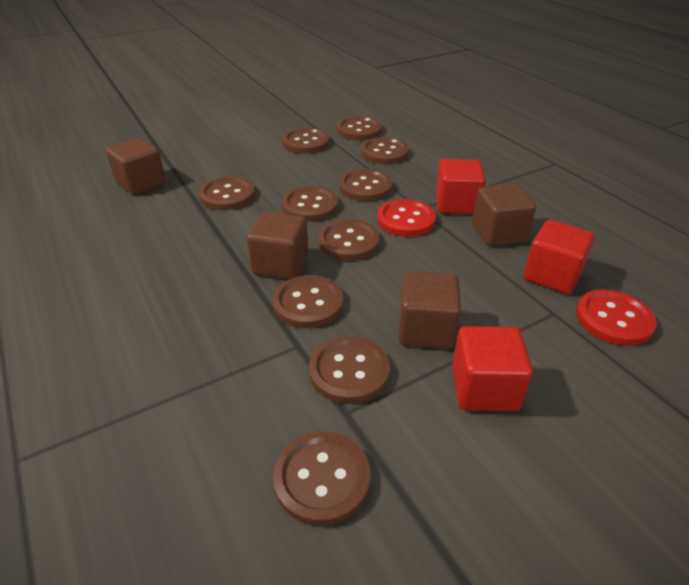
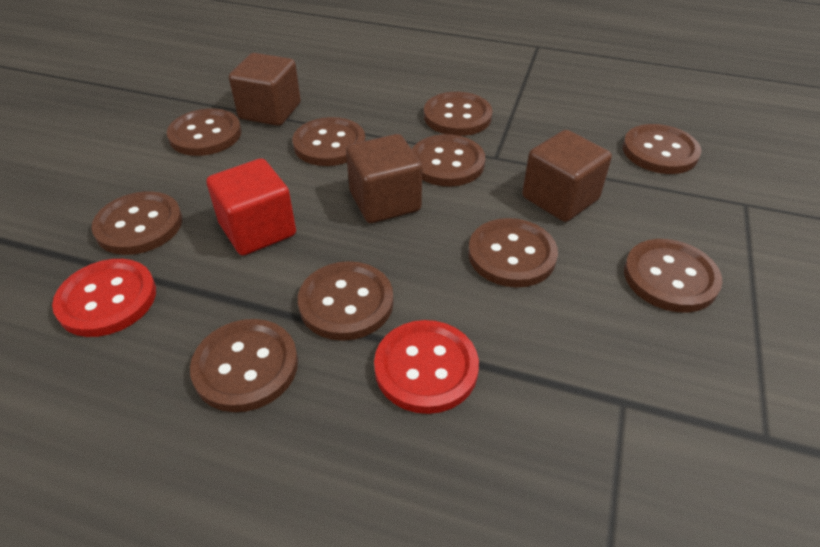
brown cube: 4 -> 3
red cube: 3 -> 1

